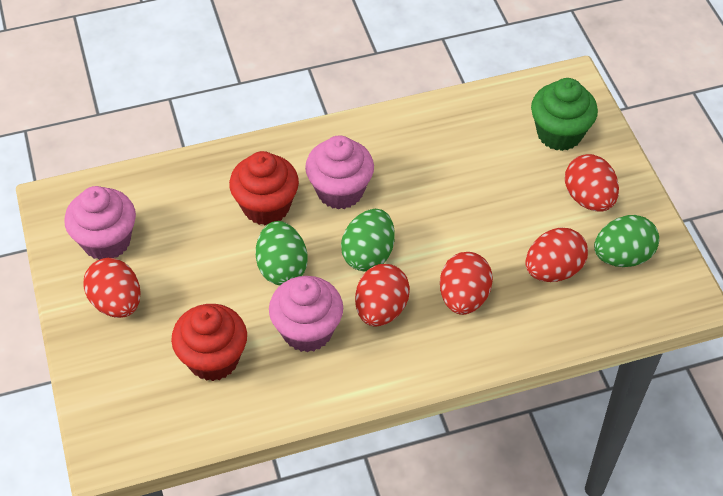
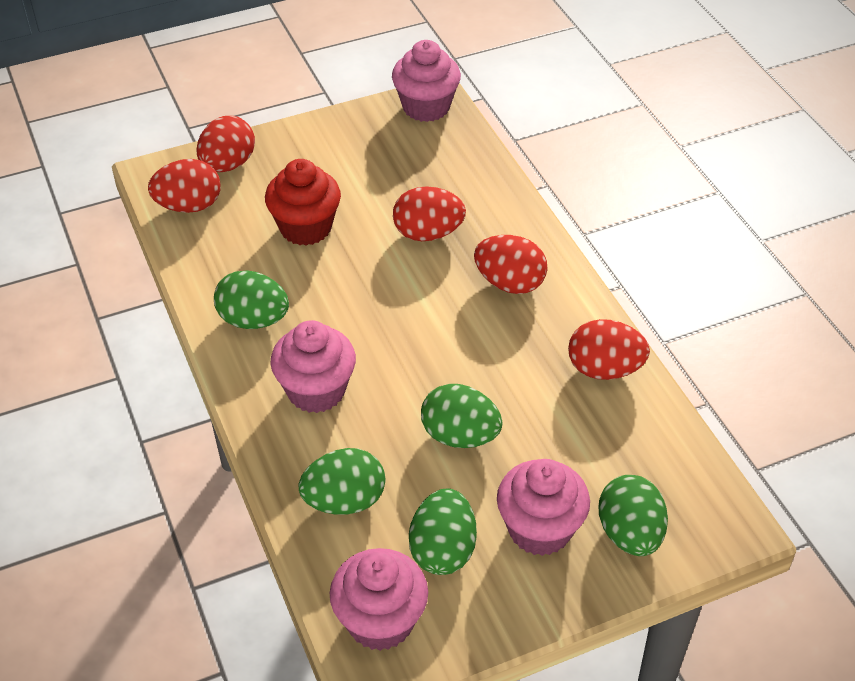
green cupcake: 1 -> 0
green egg: 3 -> 5
pink cupcake: 3 -> 4
red cupcake: 2 -> 1

